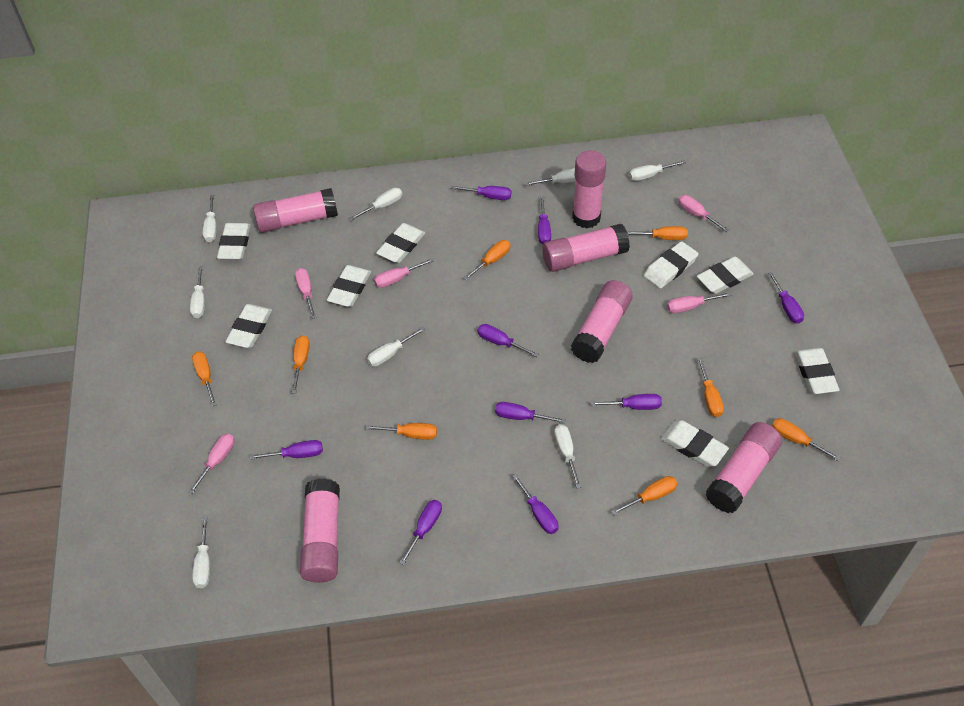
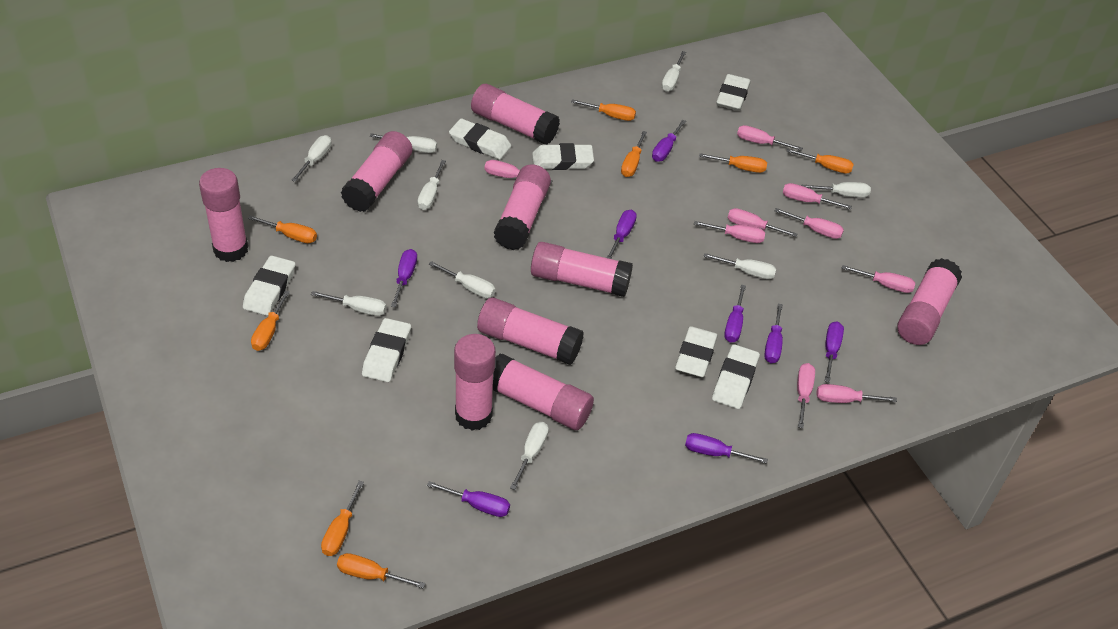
pink glue stick: 6 -> 9
pink screwdriver: 5 -> 9
purple screwdriver: 9 -> 8
white eraser: 8 -> 7
white screwdriver: 8 -> 9

